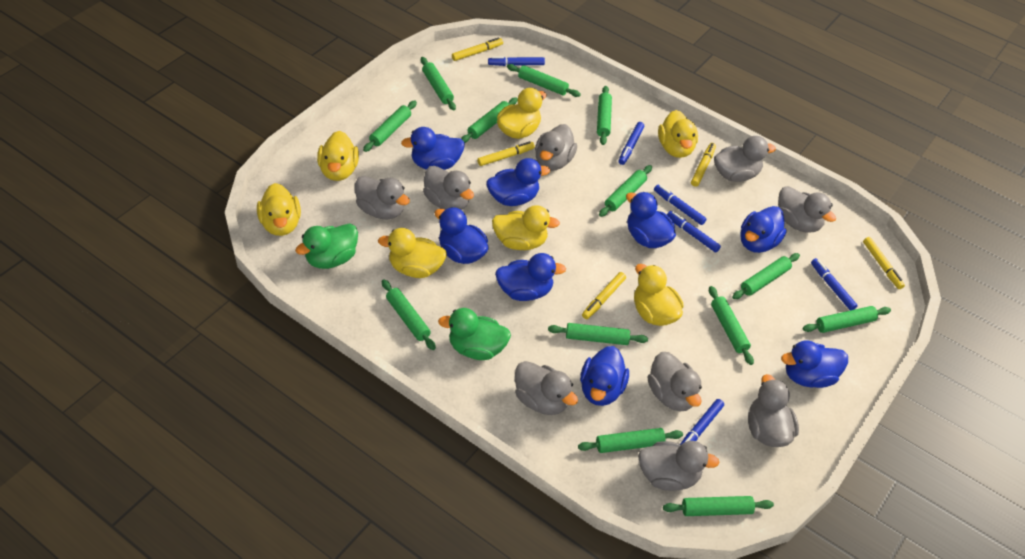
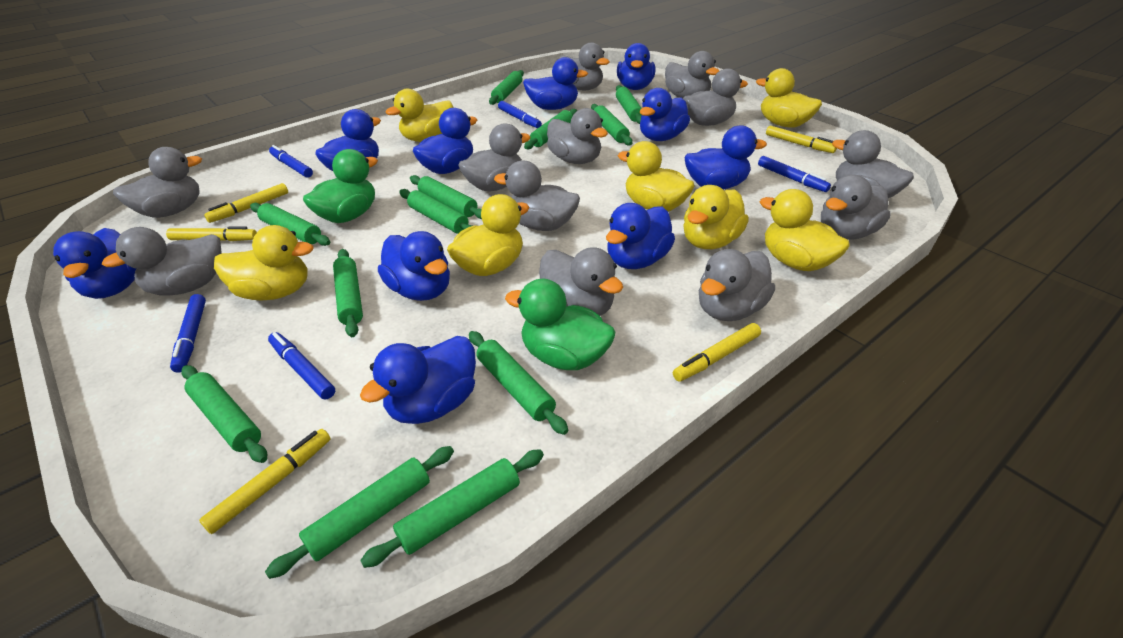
blue duck: 8 -> 10
blue marker: 6 -> 5
green rolling pin: 13 -> 12
grey duck: 9 -> 12

